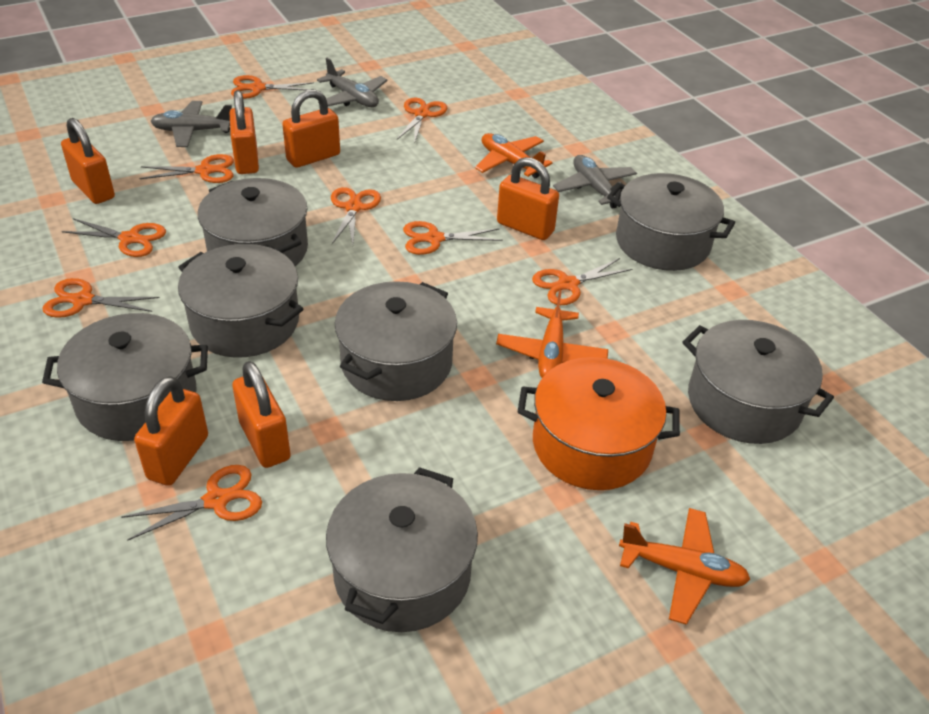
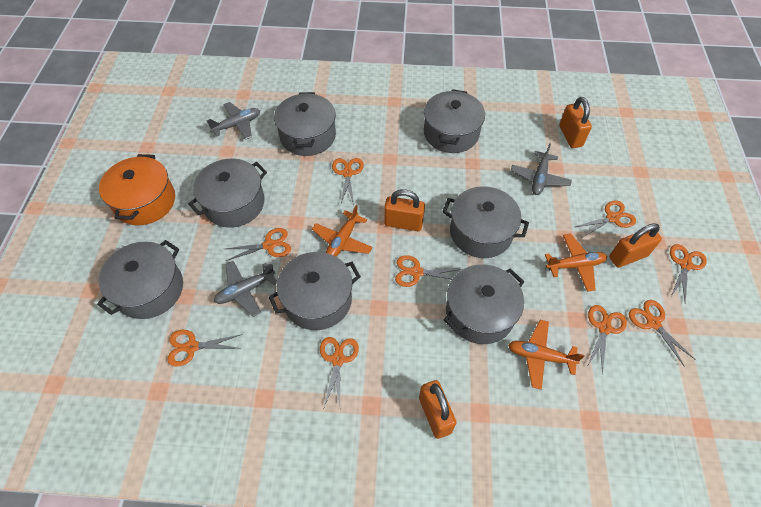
orange padlock: 6 -> 4

